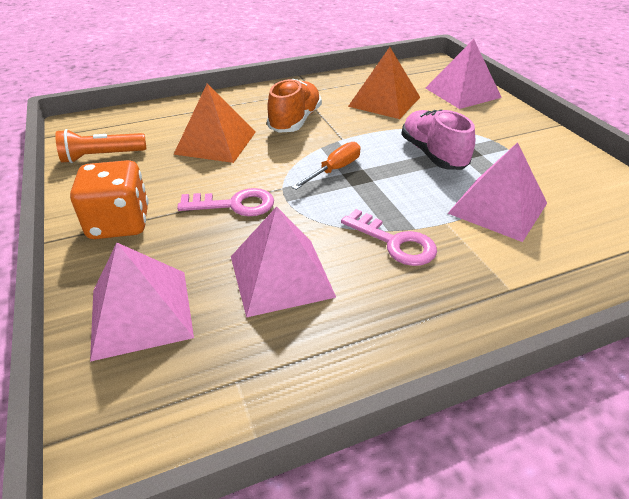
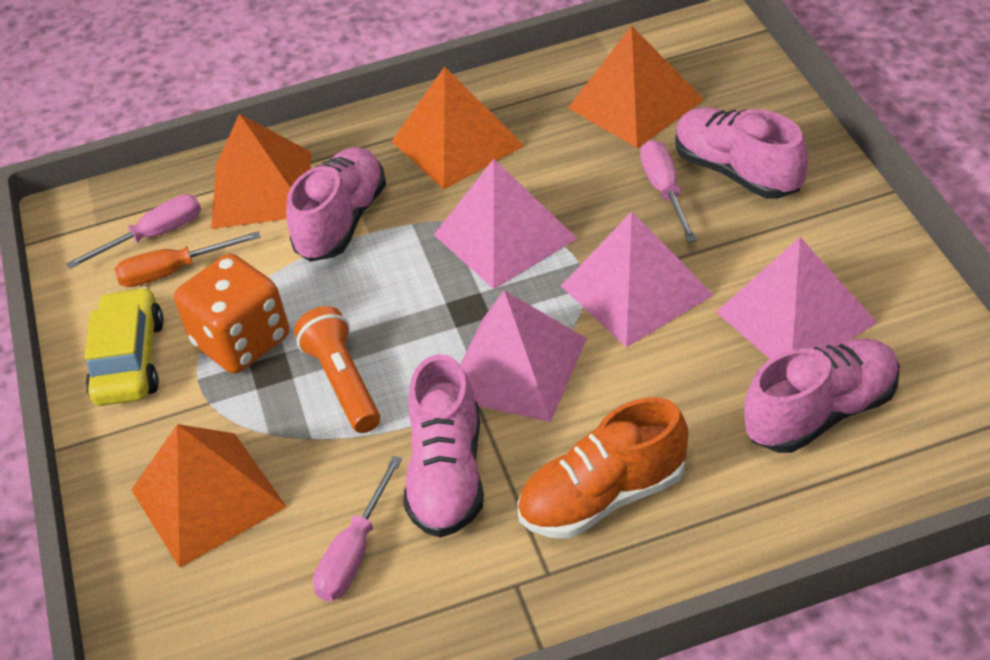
orange pyramid: 2 -> 4
pink key: 2 -> 0
pink screwdriver: 0 -> 3
pink shoe: 1 -> 4
yellow car: 0 -> 1

